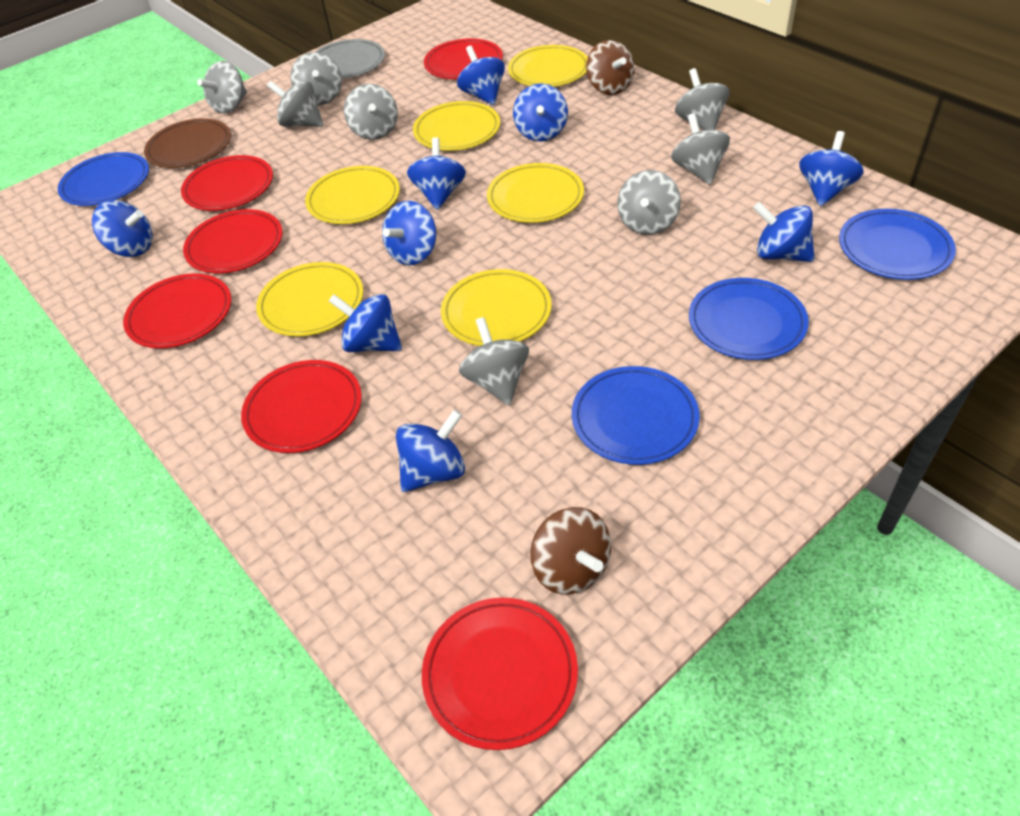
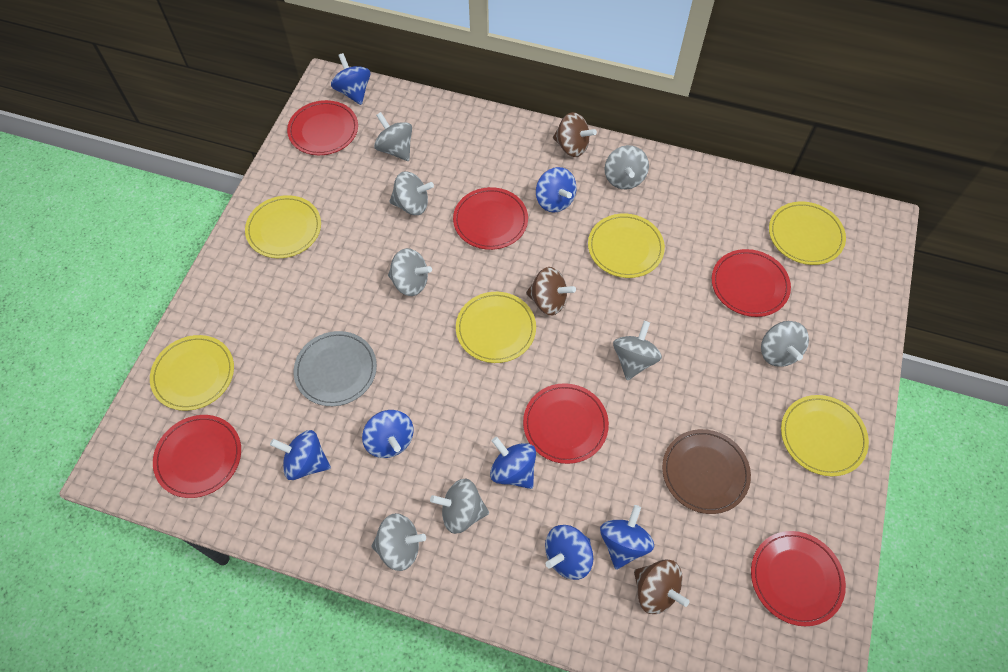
blue plate: 4 -> 0
blue spinning top: 9 -> 7
brown spinning top: 2 -> 3

